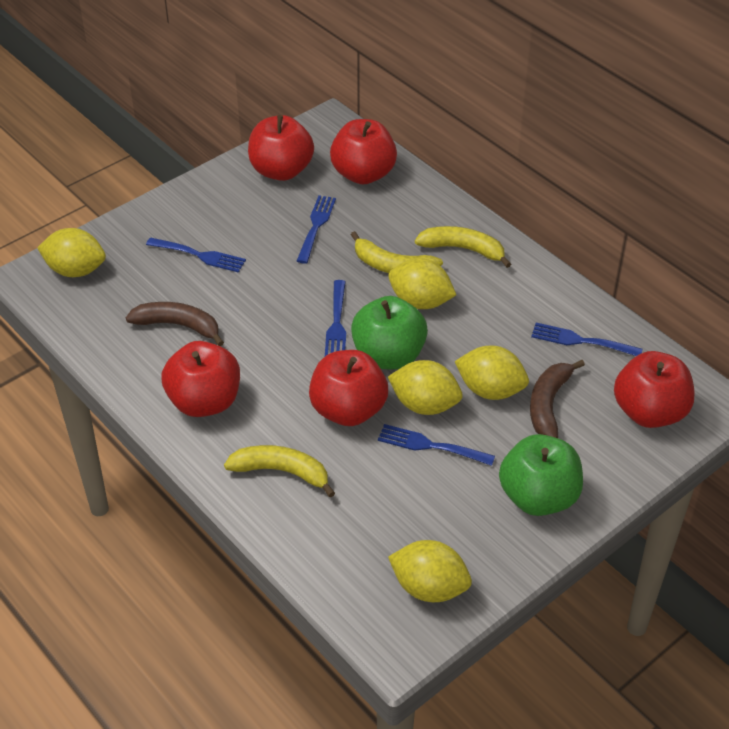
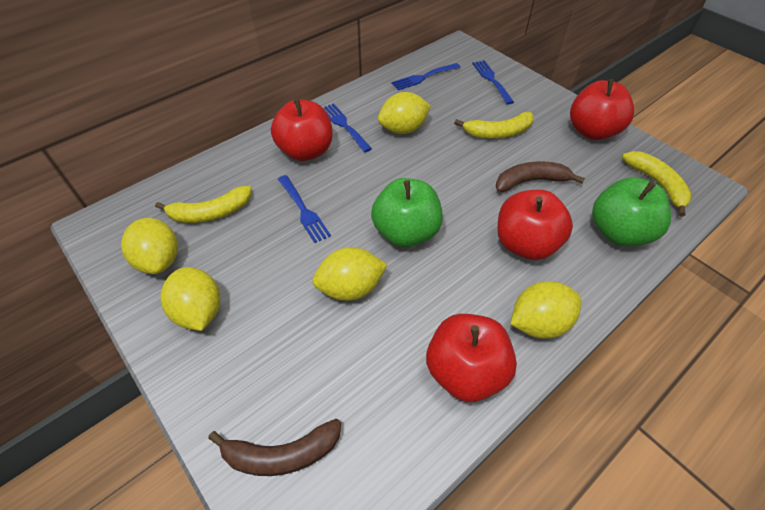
blue fork: 5 -> 4
red apple: 5 -> 4

